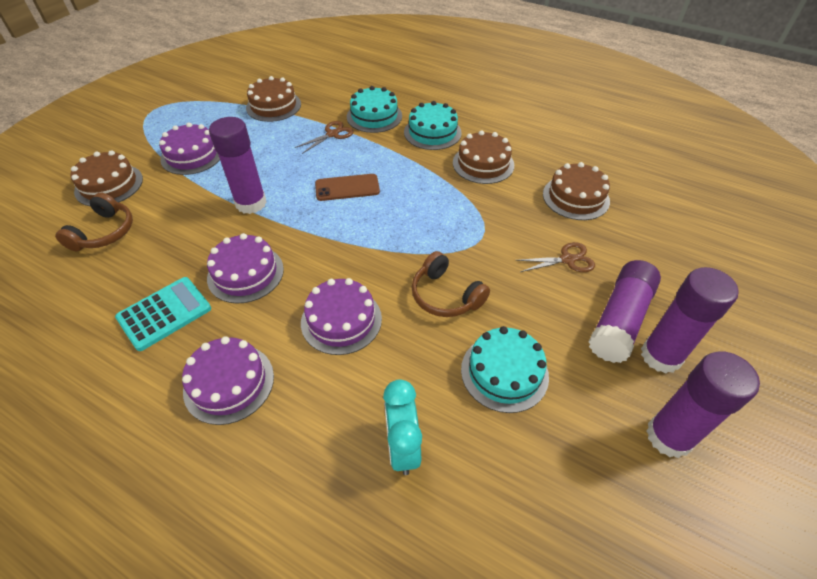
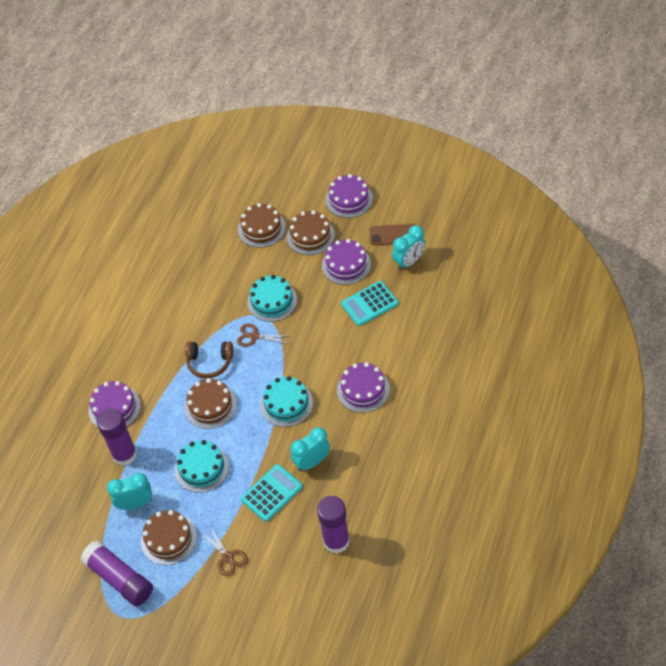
brown headphones: 2 -> 1
purple glue stick: 4 -> 3
turquoise calculator: 1 -> 2
turquoise clock: 1 -> 3

